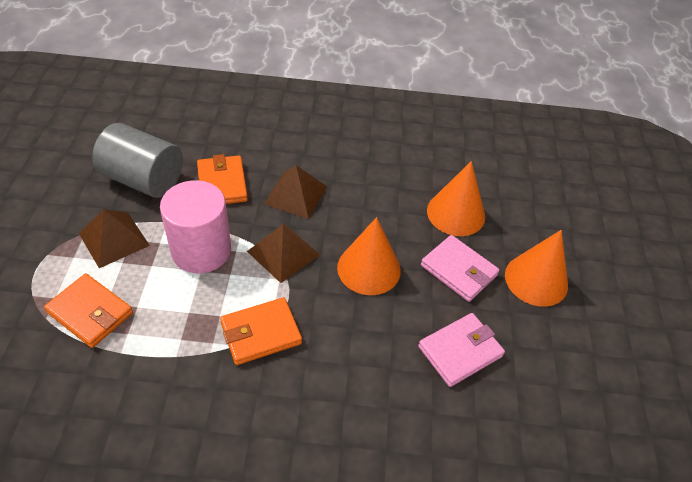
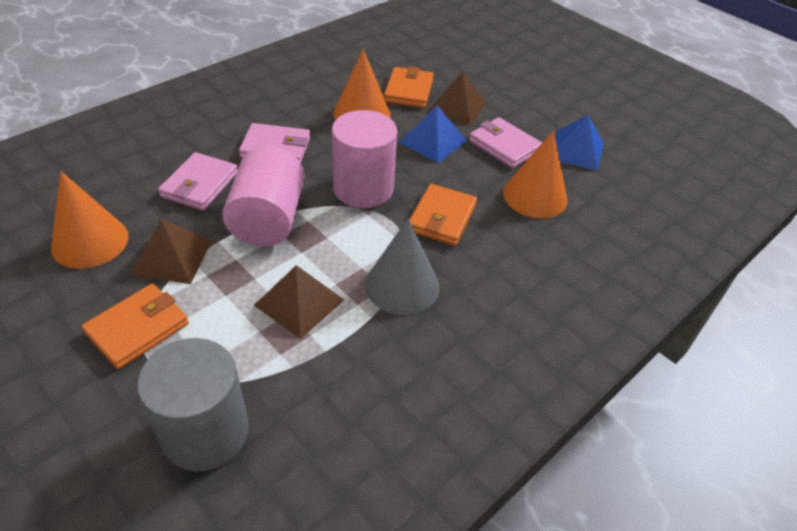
blue pyramid: 0 -> 2
grey cone: 0 -> 1
pink cylinder: 1 -> 2
pink wallet: 2 -> 3

